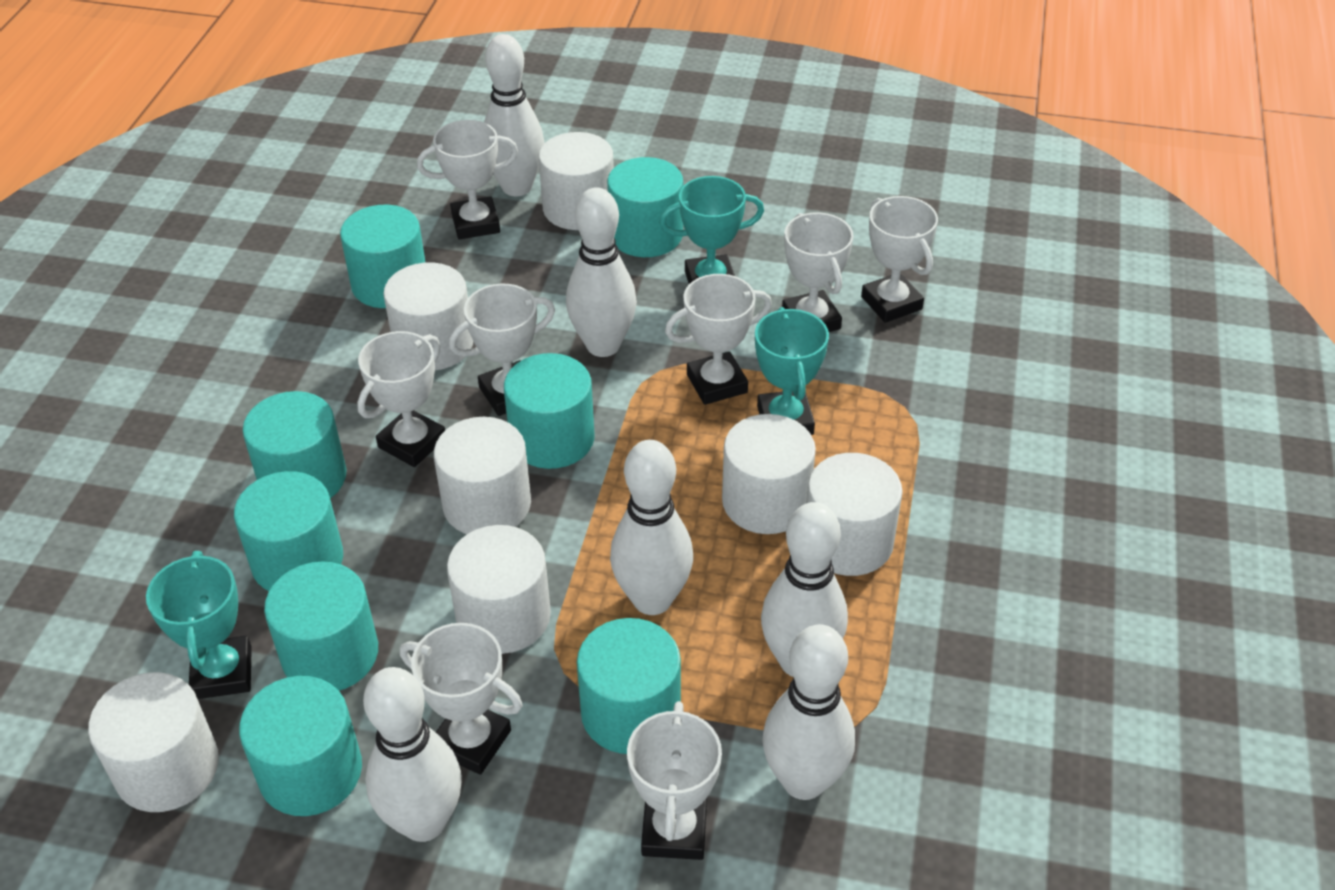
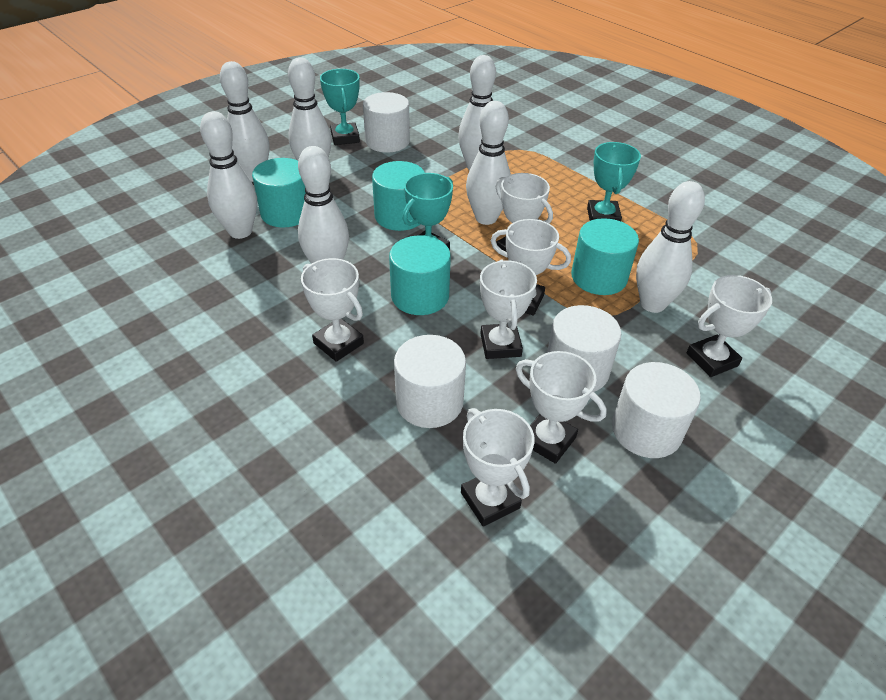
turquoise cylinder: 8 -> 4
white bowling pin: 6 -> 7
white cylinder: 7 -> 4
white trophy: 8 -> 7

